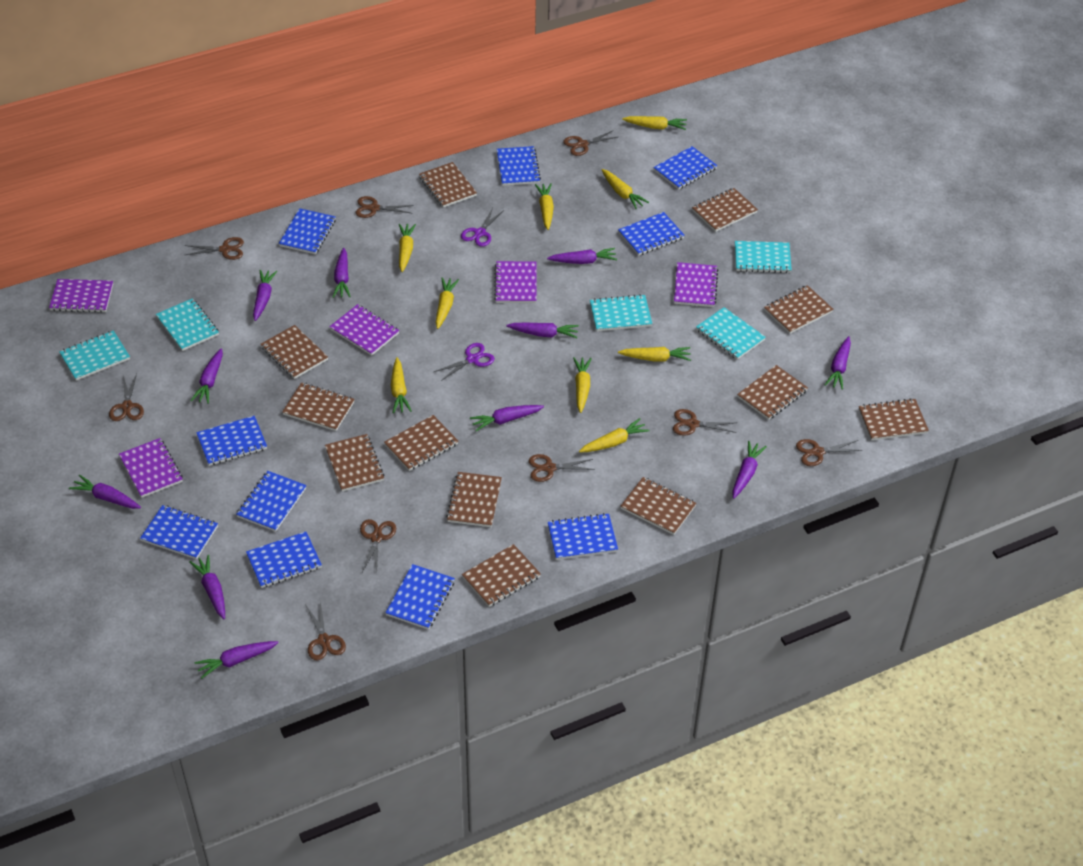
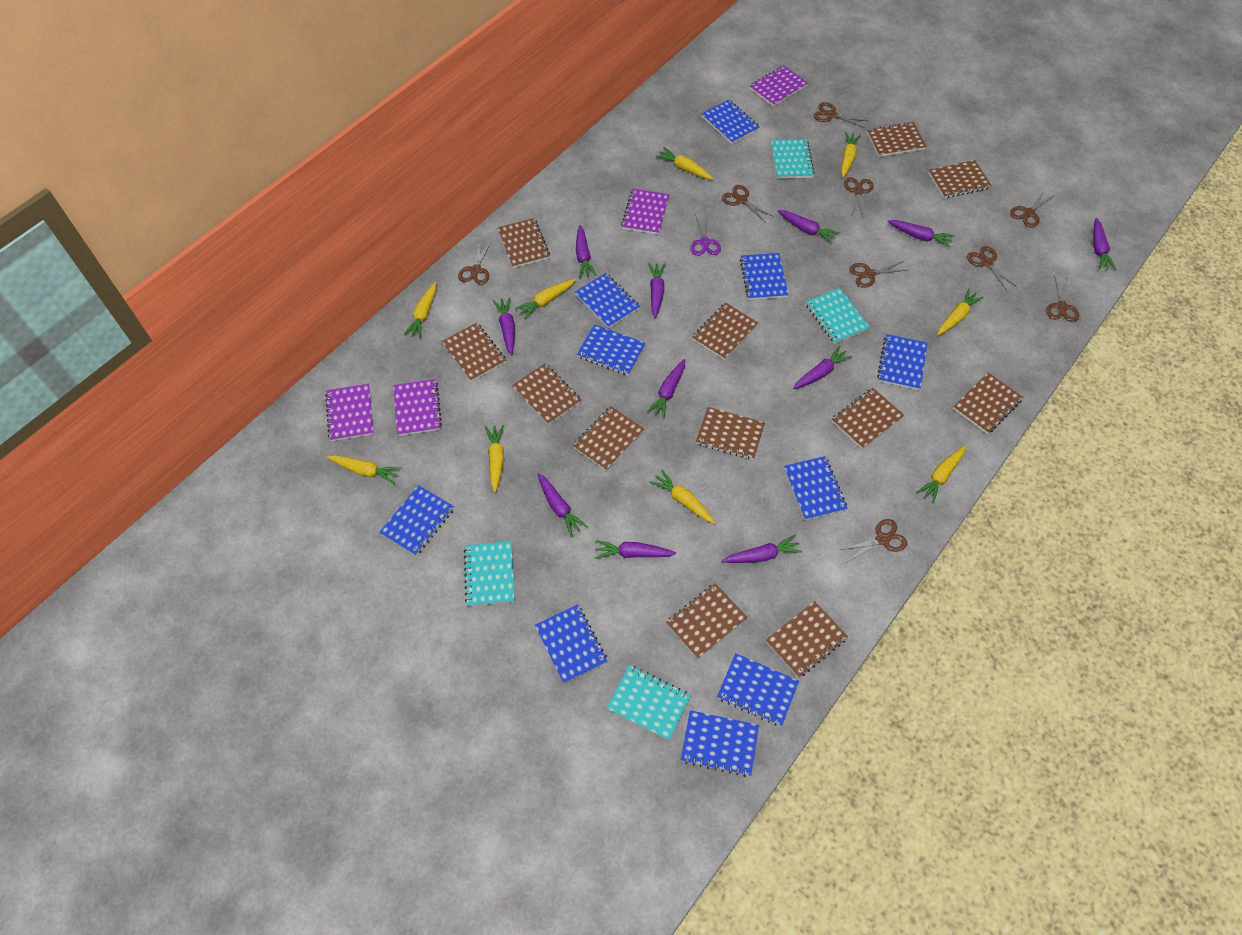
purple notebook: 5 -> 4
purple scissors: 2 -> 1
turquoise notebook: 5 -> 4

